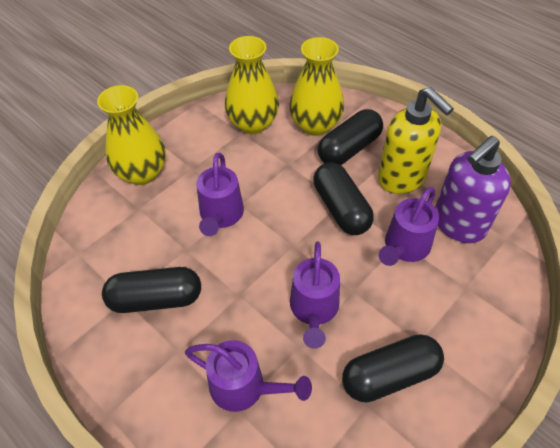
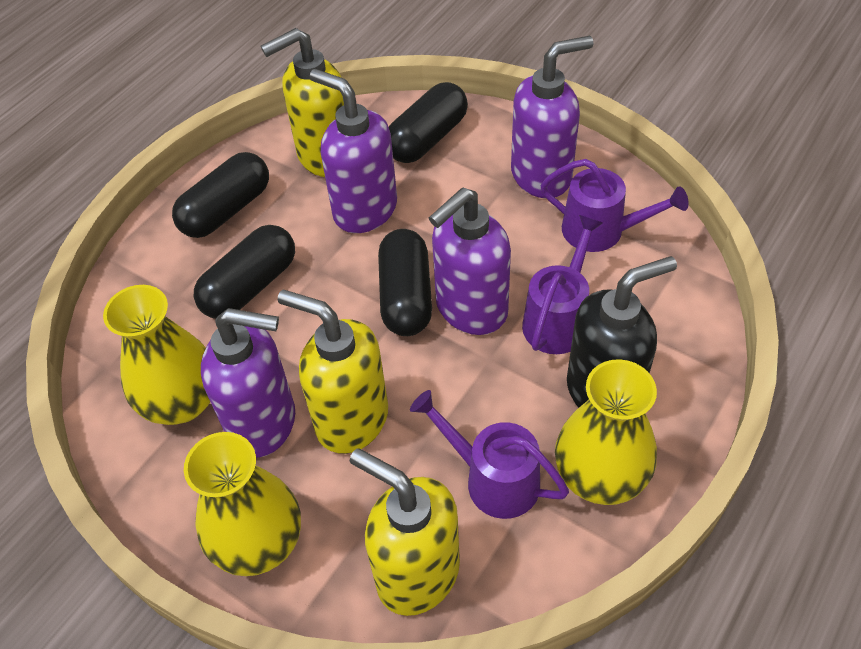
black soap dispenser: 0 -> 1
purple soap dispenser: 1 -> 4
purple watering can: 4 -> 3
yellow soap dispenser: 1 -> 3

